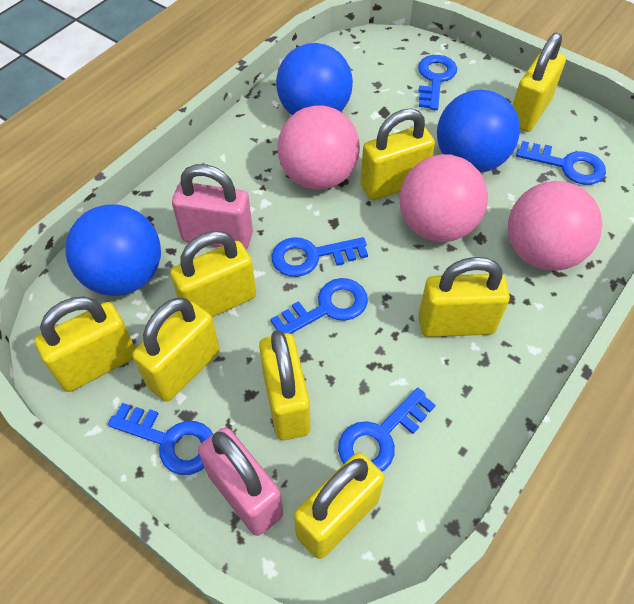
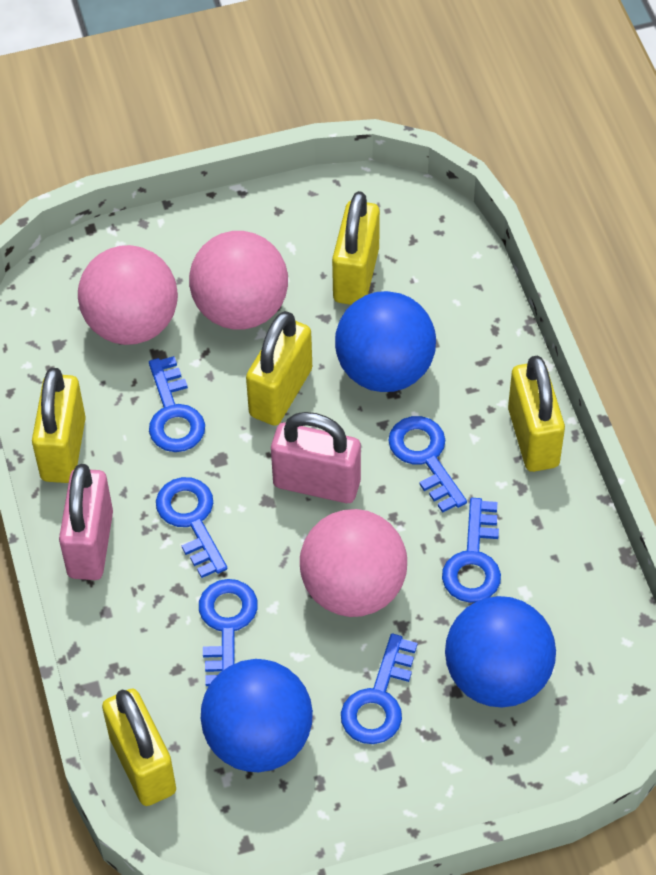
yellow padlock: 8 -> 5

